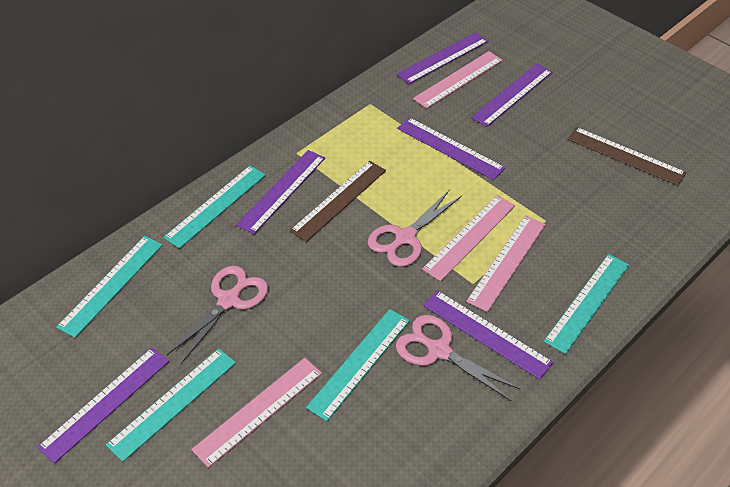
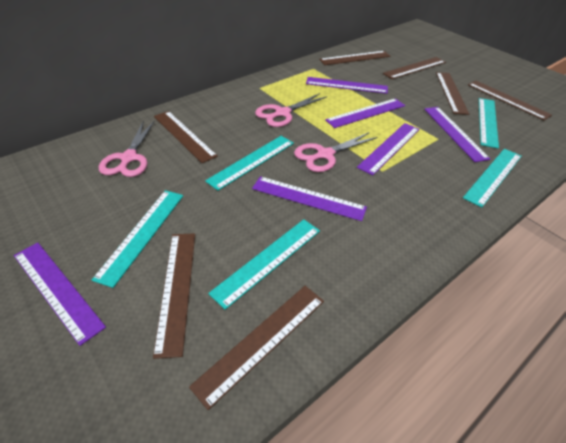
brown ruler: 2 -> 7
pink ruler: 4 -> 0

